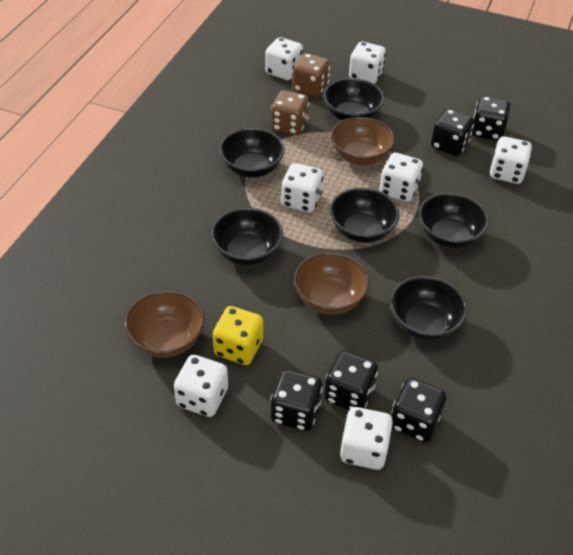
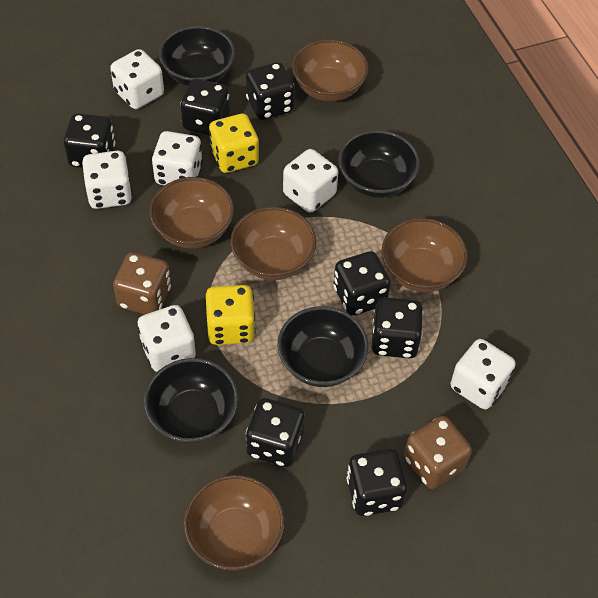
black bowl: 6 -> 4
black dice: 5 -> 7
brown bowl: 3 -> 5
white dice: 7 -> 6
yellow dice: 1 -> 2

